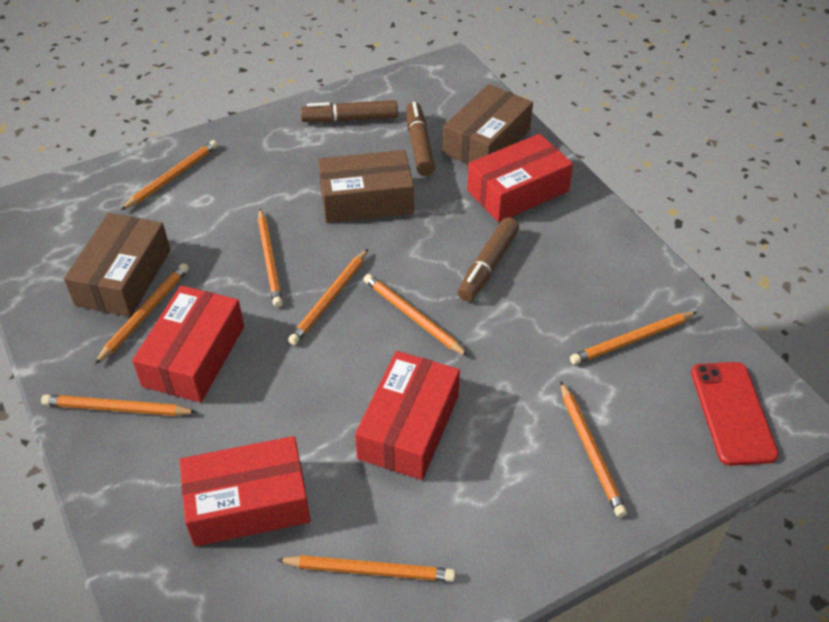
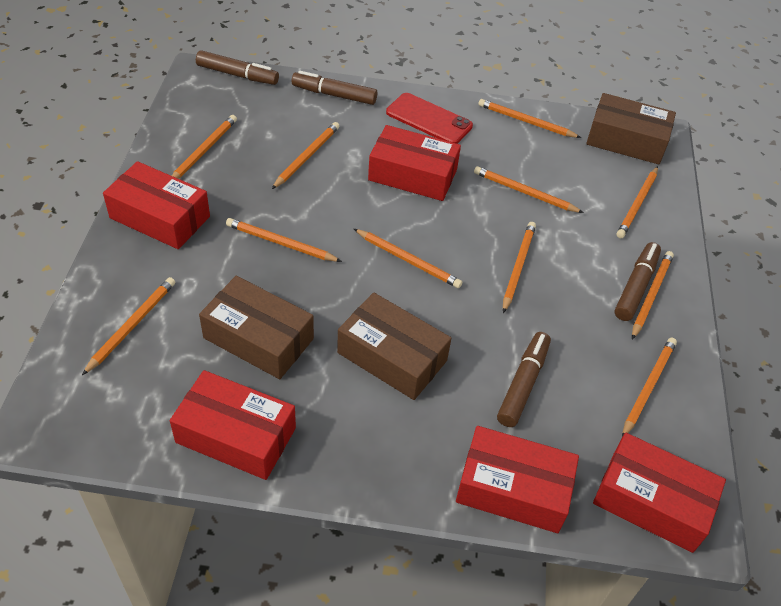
brown marker: 3 -> 4
orange pencil: 9 -> 11
red box: 4 -> 5

